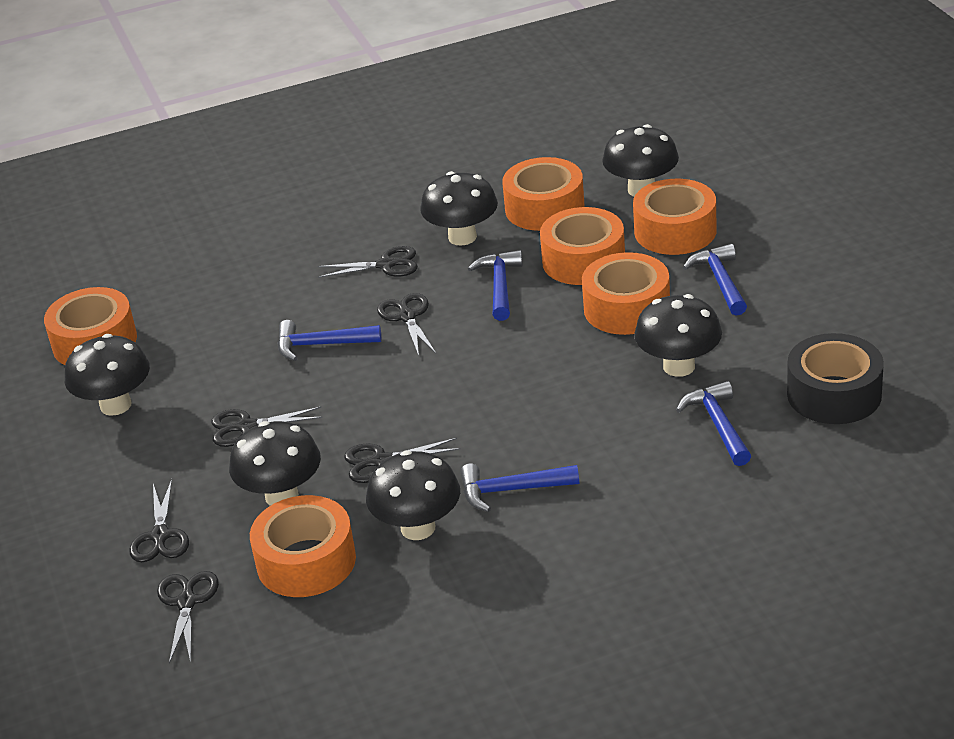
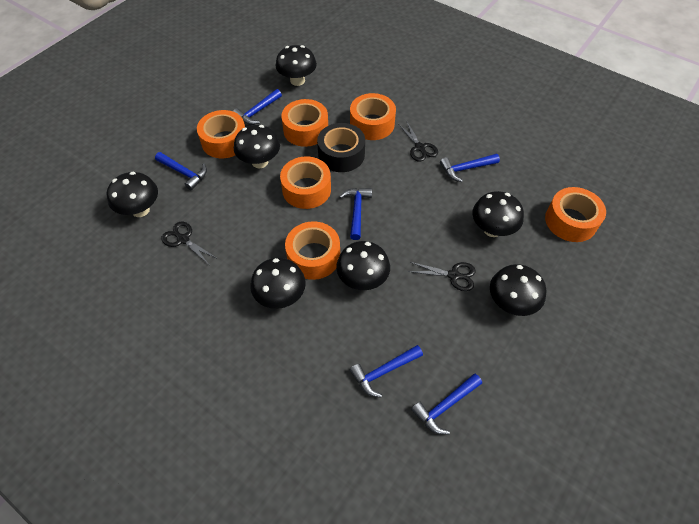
black mushroom: 6 -> 7
black scissors: 6 -> 3
blue hammer: 5 -> 6

